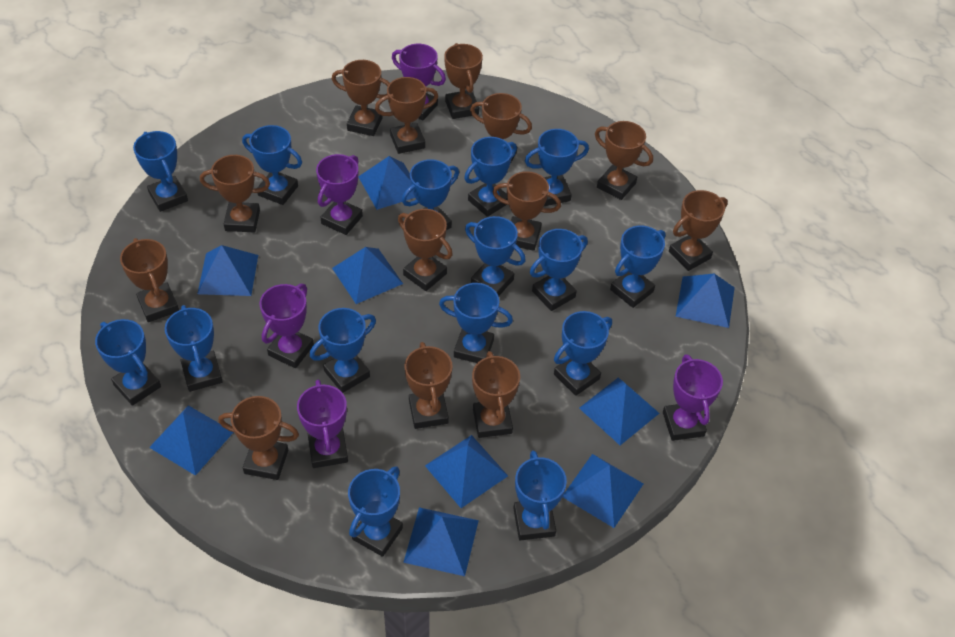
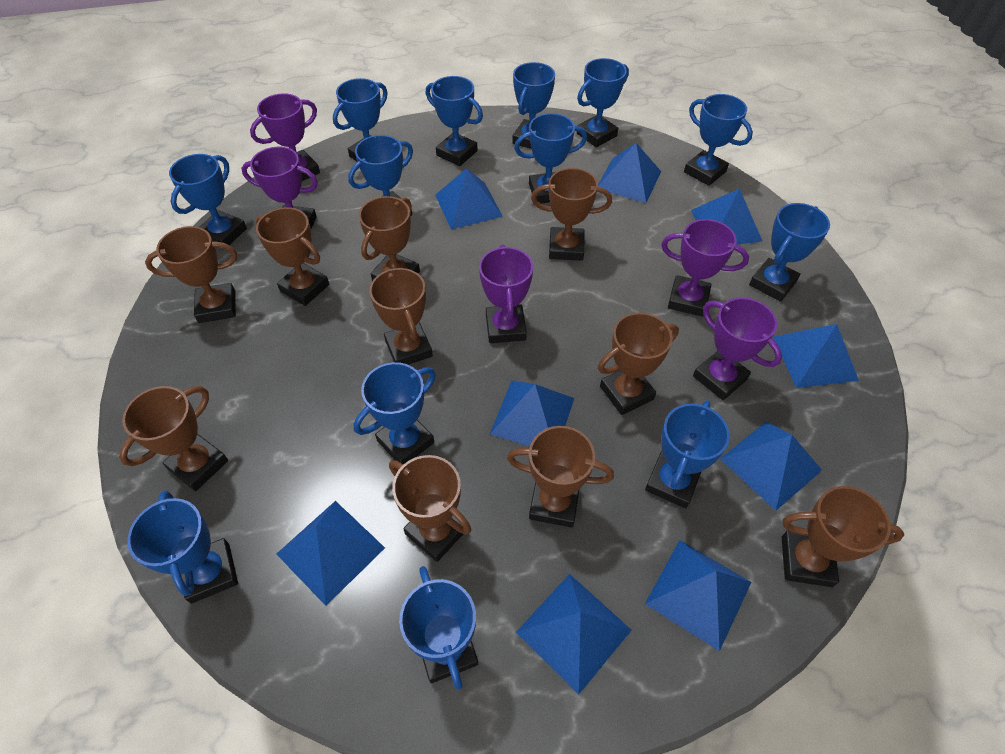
blue trophy: 15 -> 13
brown trophy: 13 -> 10

